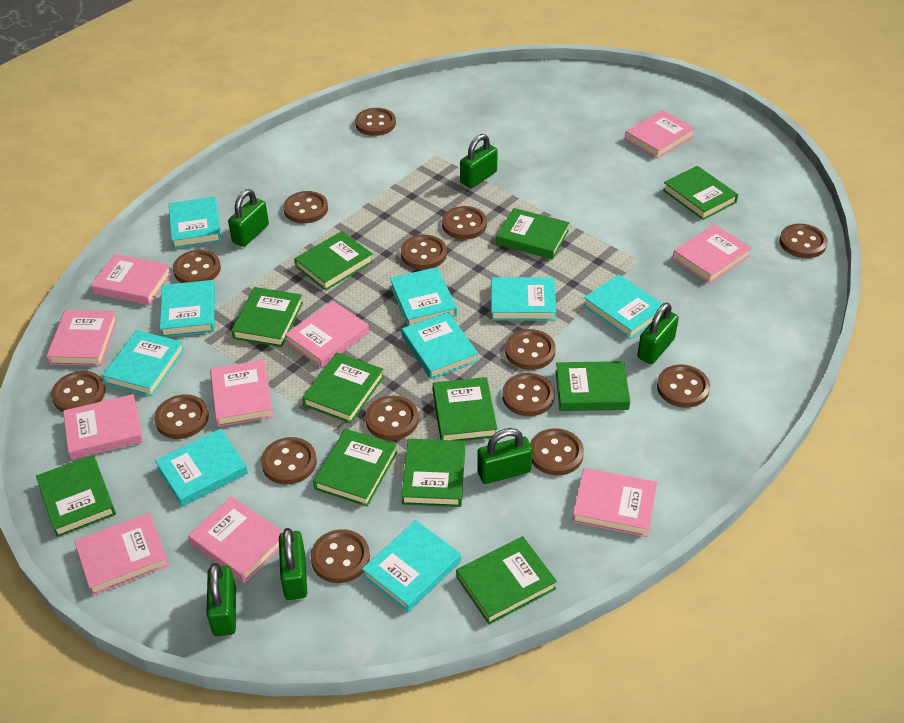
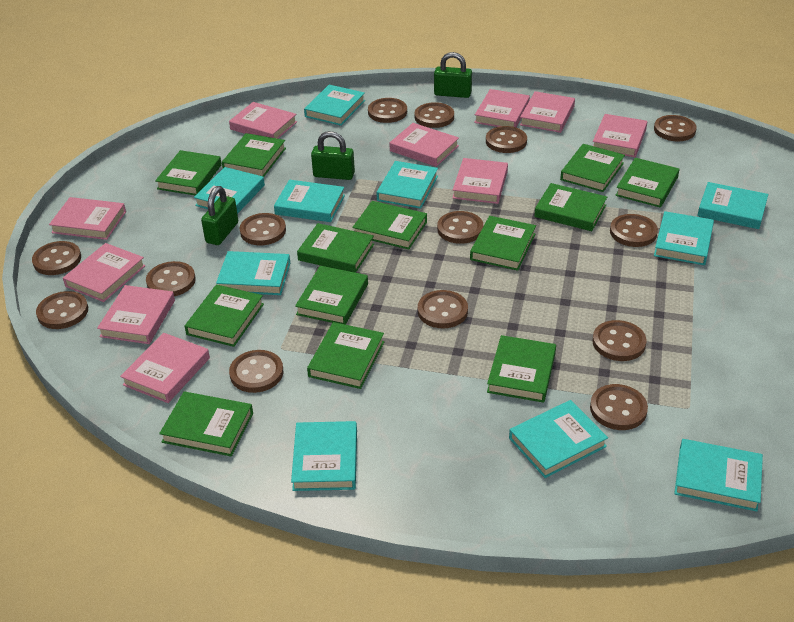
brown button: 15 -> 14
green book: 11 -> 13
green padlock: 6 -> 3
turquoise book: 9 -> 10

